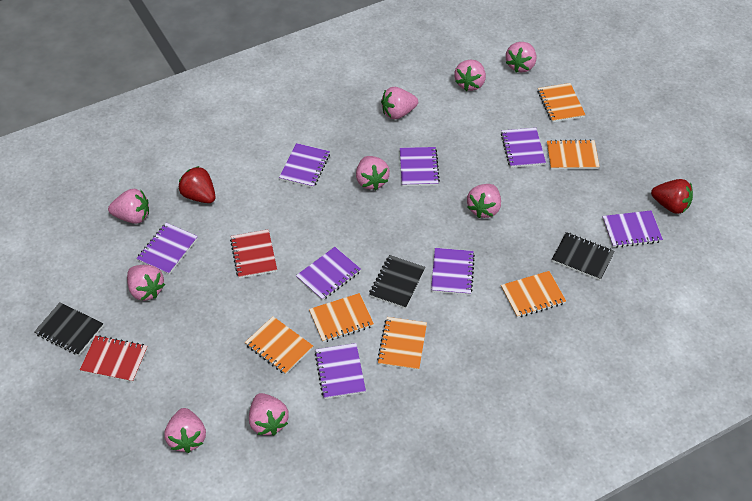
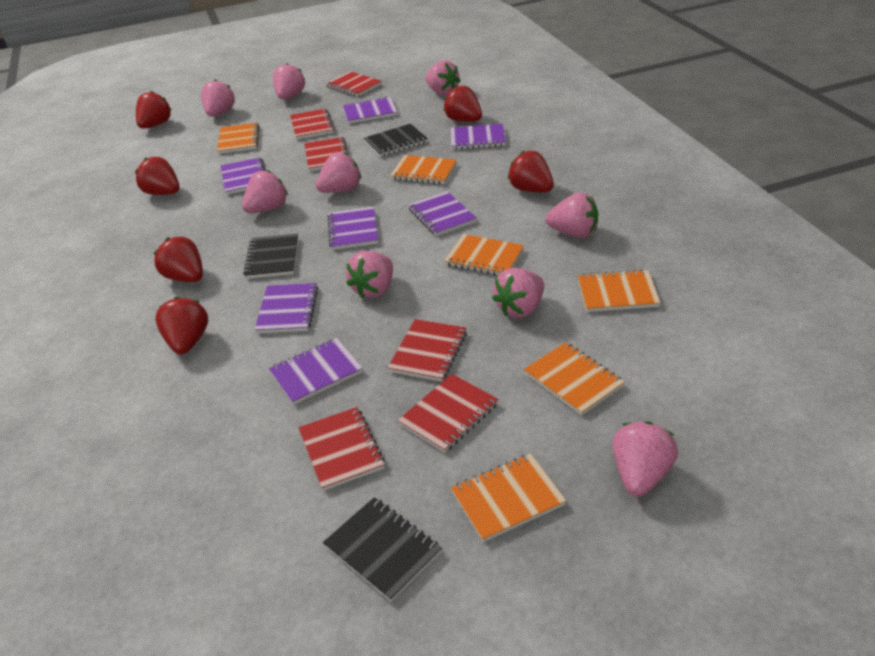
purple notebook: 8 -> 7
red notebook: 2 -> 6
red strawberry: 2 -> 6

